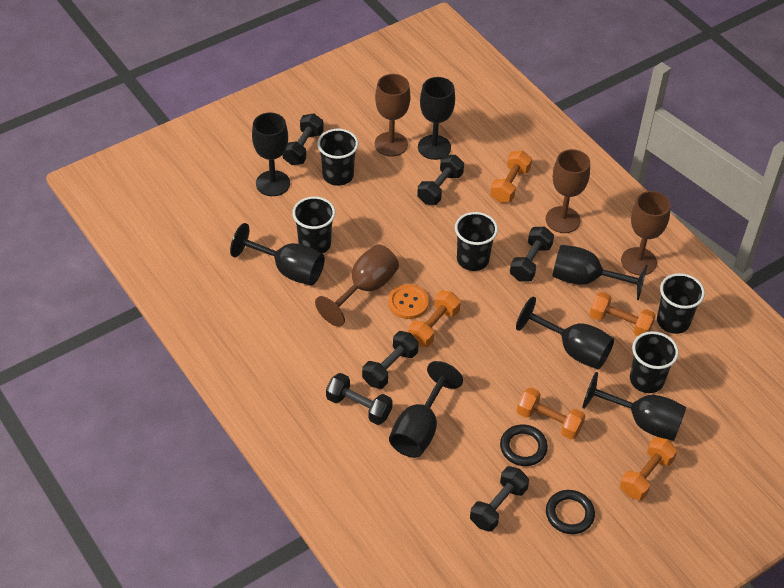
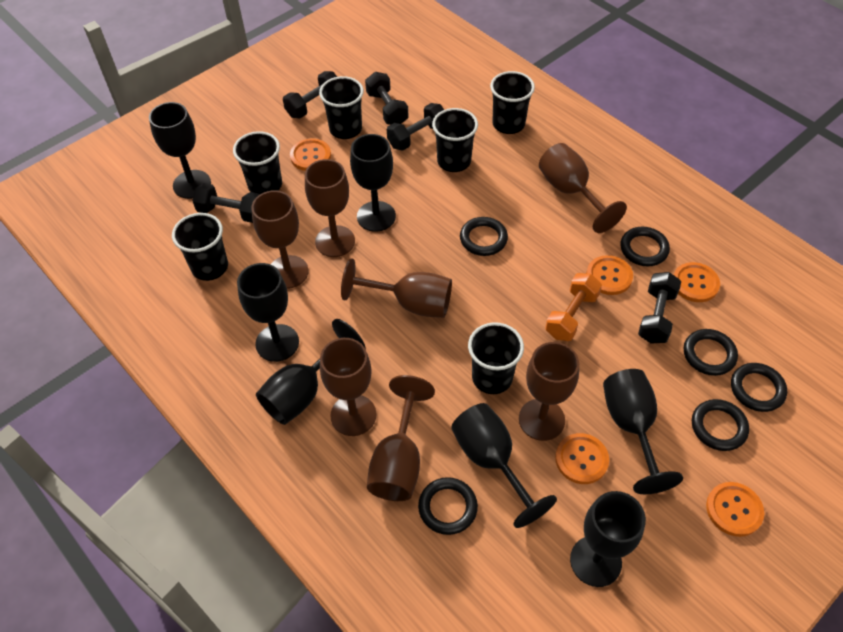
black cup: 5 -> 6
black dumbbell: 6 -> 5
black ring: 2 -> 6
brown goblet: 4 -> 7
orange button: 1 -> 5
orange dumbbell: 5 -> 1

